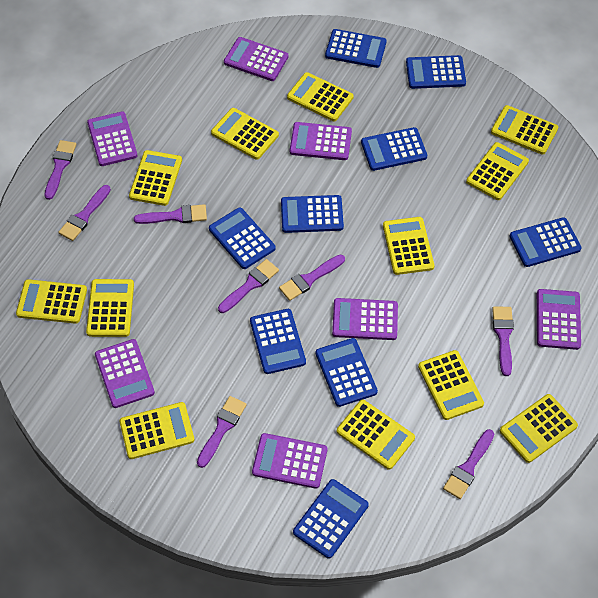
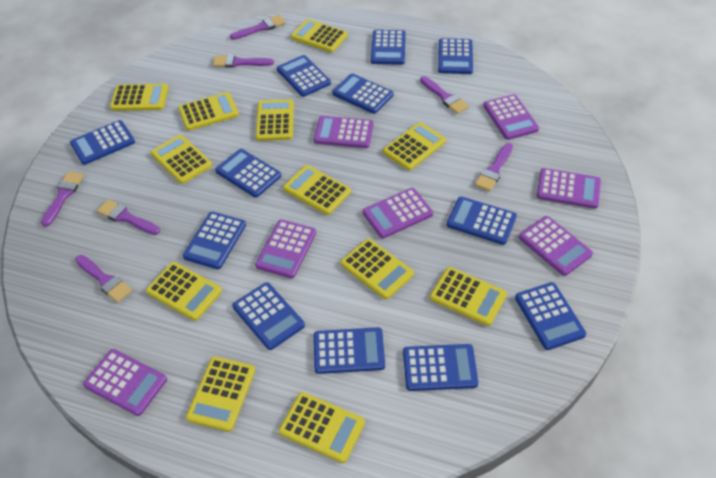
blue calculator: 9 -> 12
purple brush: 8 -> 7

